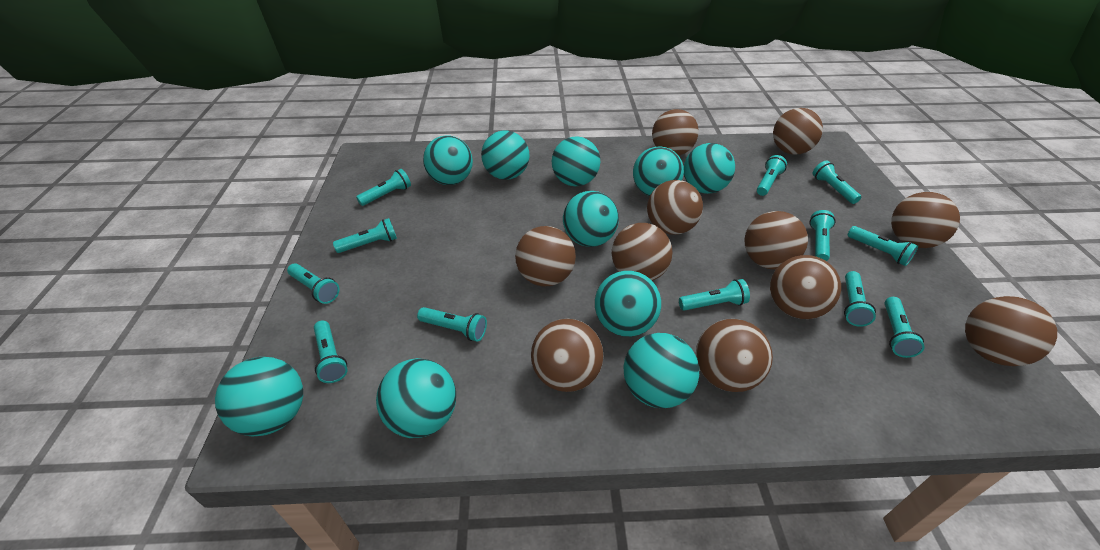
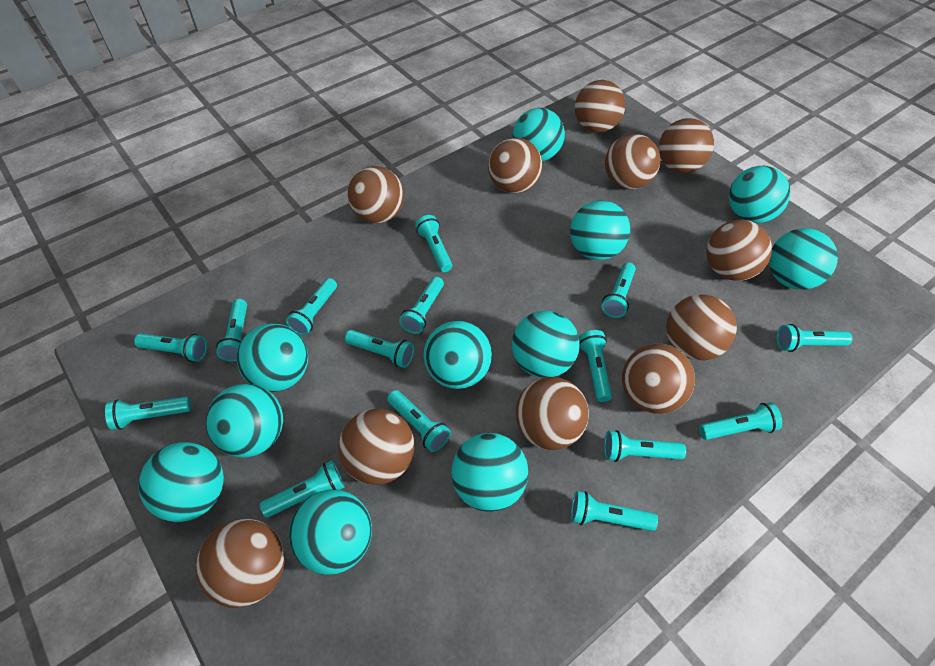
turquoise ball: 10 -> 11
turquoise flashlight: 12 -> 15

